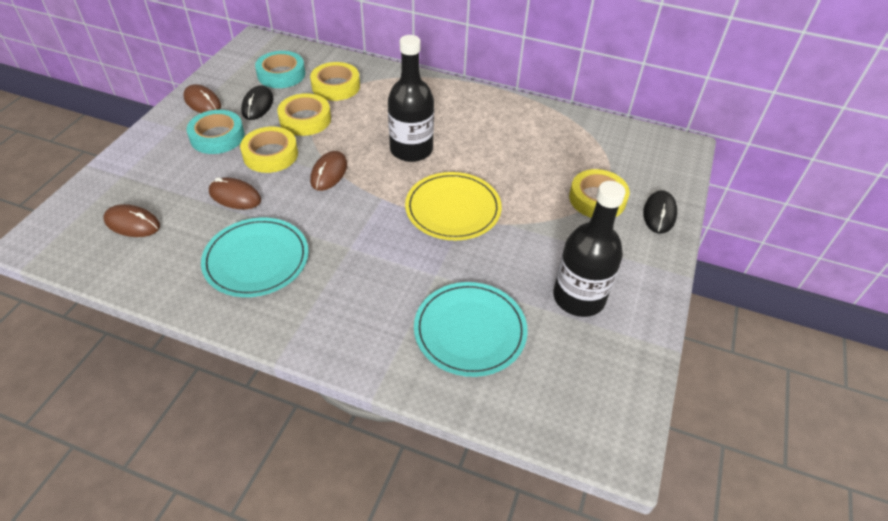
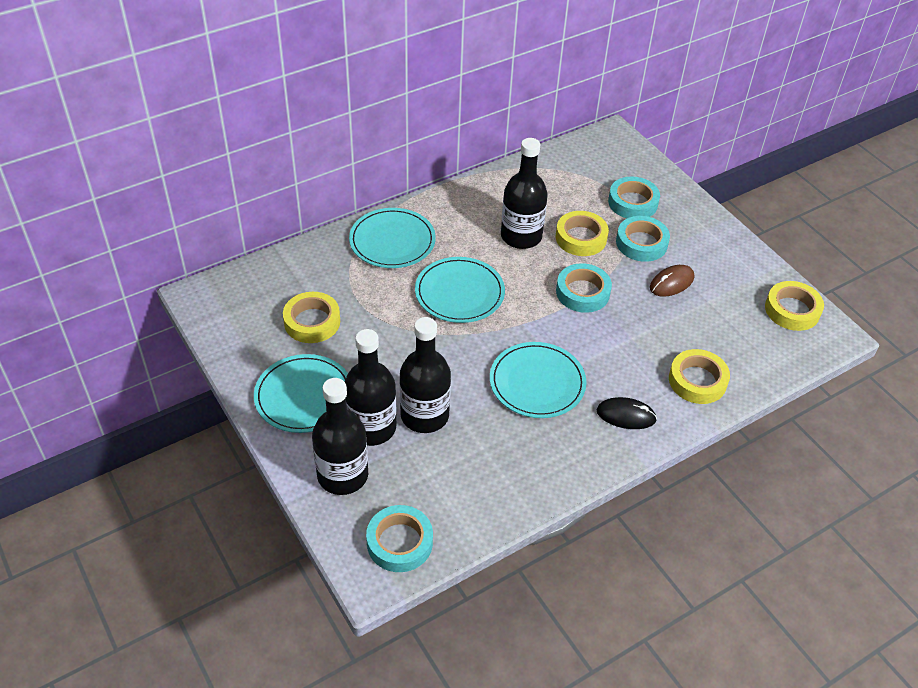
black bottle: 2 -> 4
black mouse: 2 -> 1
brown mouse: 4 -> 1
turquoise plate: 2 -> 4
turquoise tape: 2 -> 4
yellow plate: 1 -> 0

